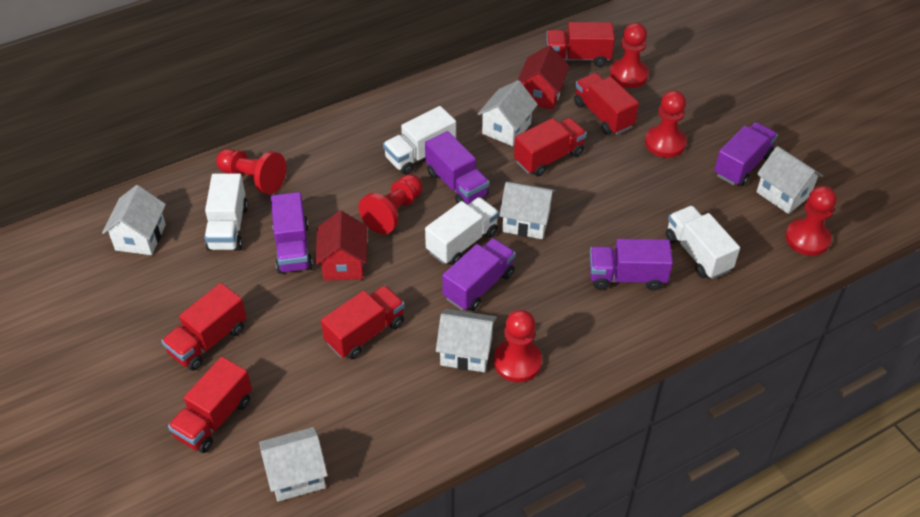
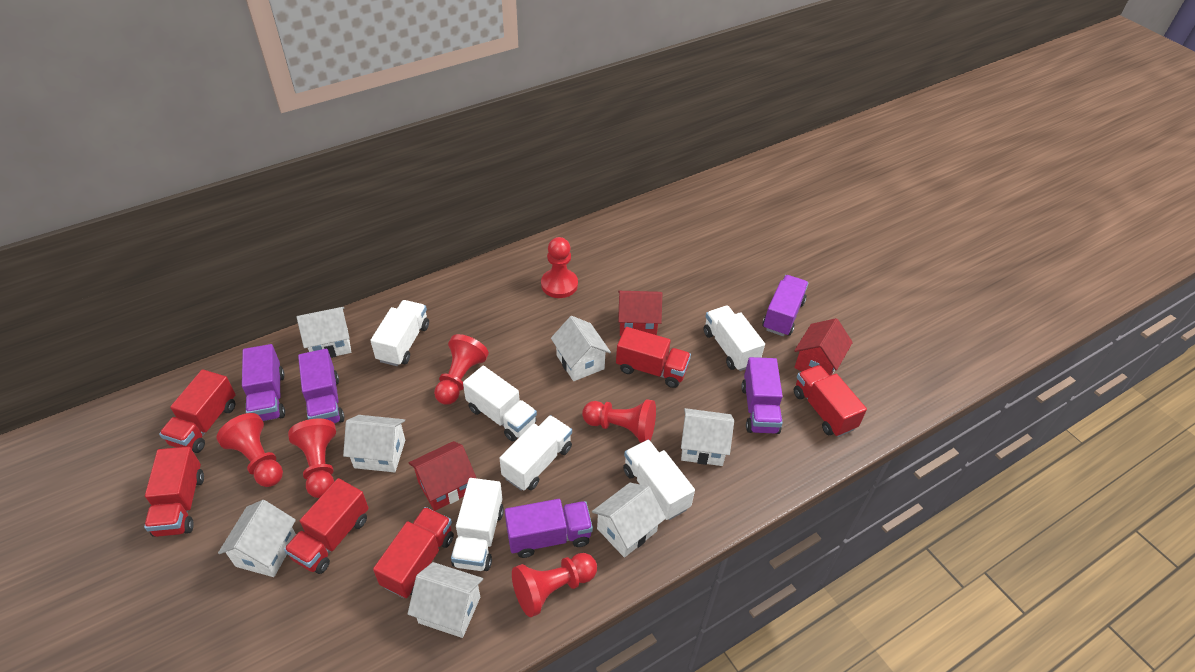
red house: 2 -> 3
white house: 6 -> 7
white truck: 4 -> 6

